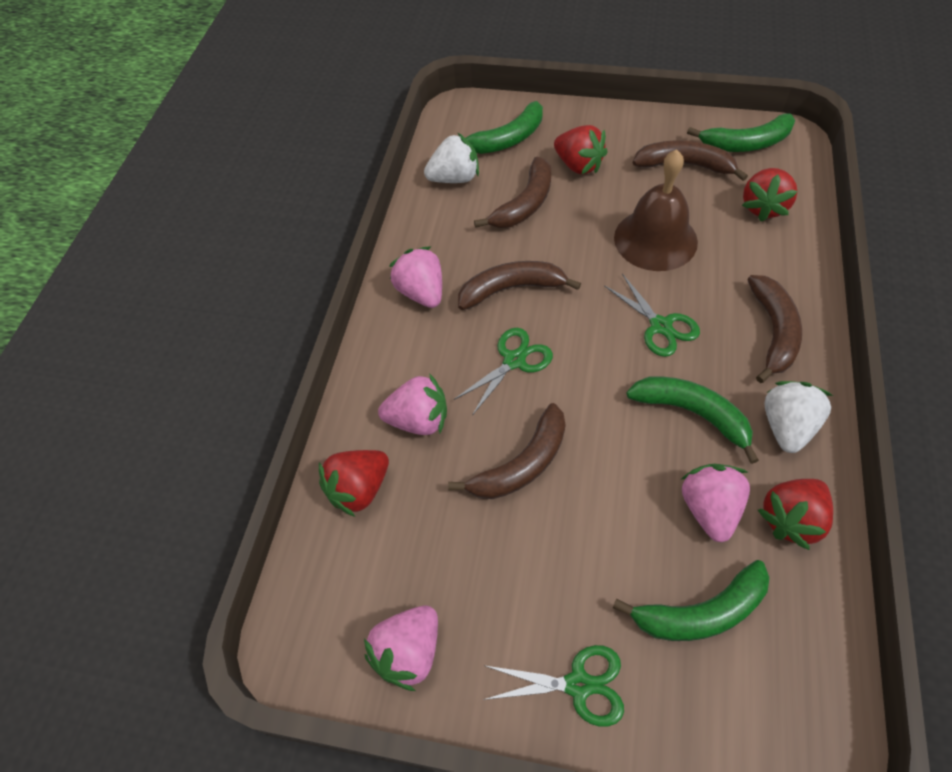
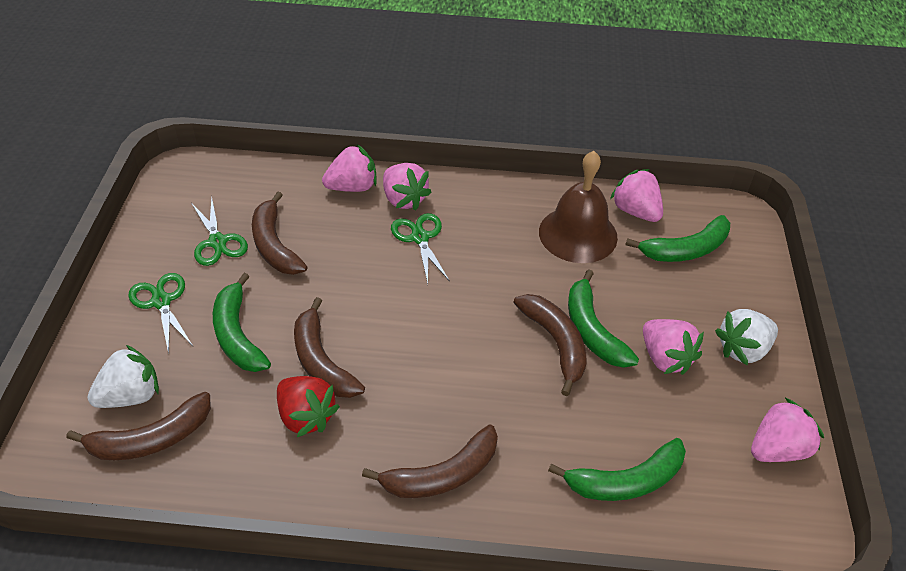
pink strawberry: 4 -> 5
red strawberry: 4 -> 1

